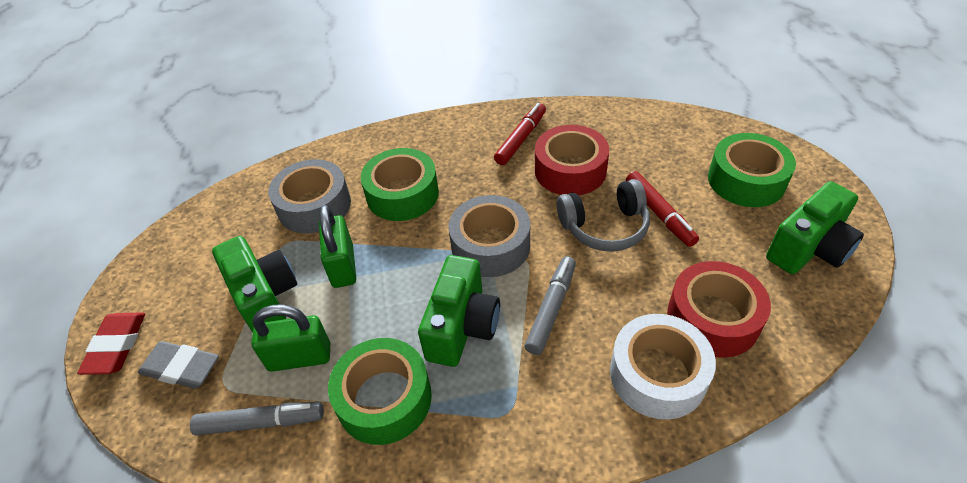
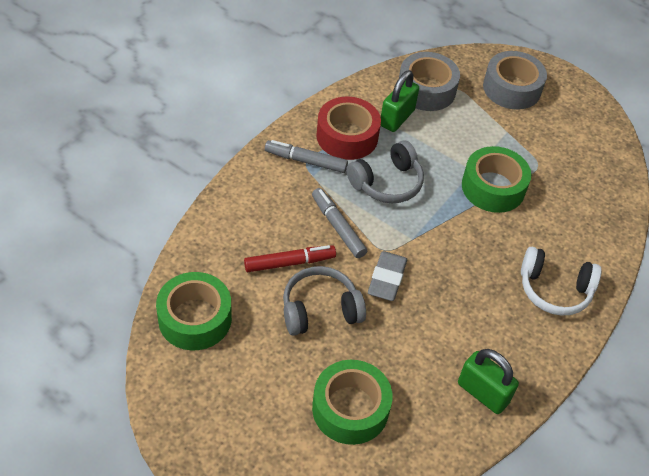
green camera: 3 -> 0
grey headphones: 1 -> 2
red eraser: 1 -> 0
red marker: 2 -> 1
red tape: 2 -> 1
white headphones: 0 -> 1
white tape: 1 -> 0

